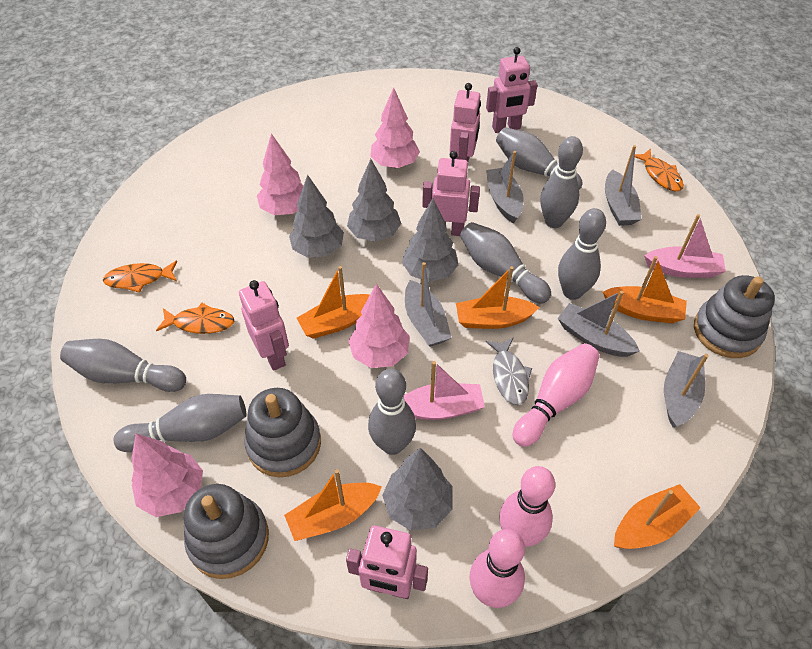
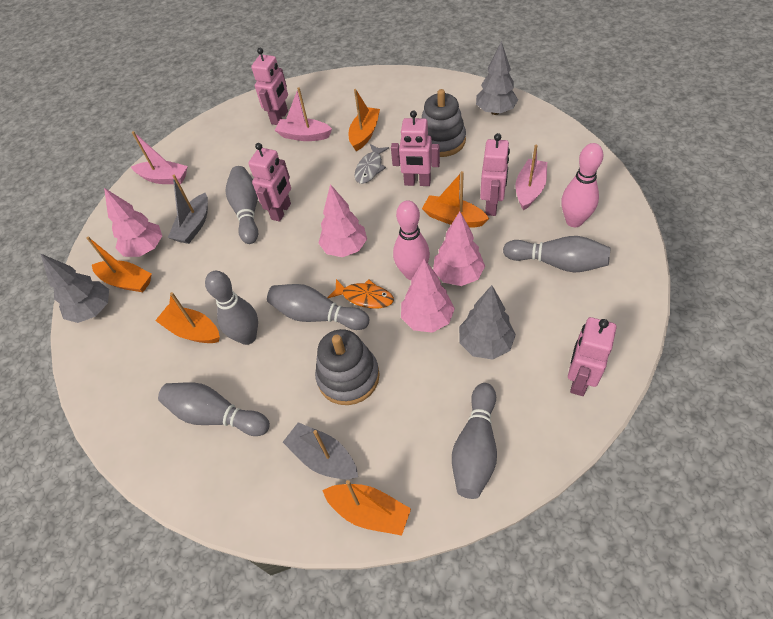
grey boat: 5 -> 2
grey bowling pin: 7 -> 6
grey stacking toy: 3 -> 2
grey tree: 4 -> 3
orange fish: 3 -> 1
pink boat: 2 -> 3
pink bowling pin: 3 -> 2

